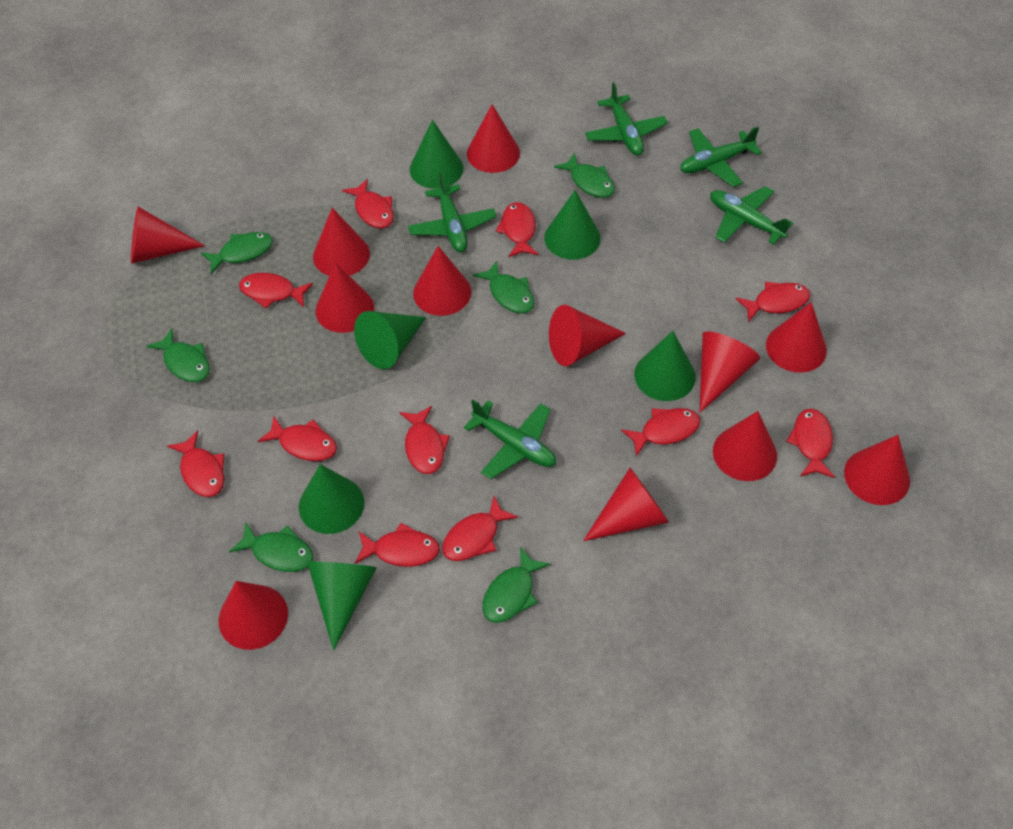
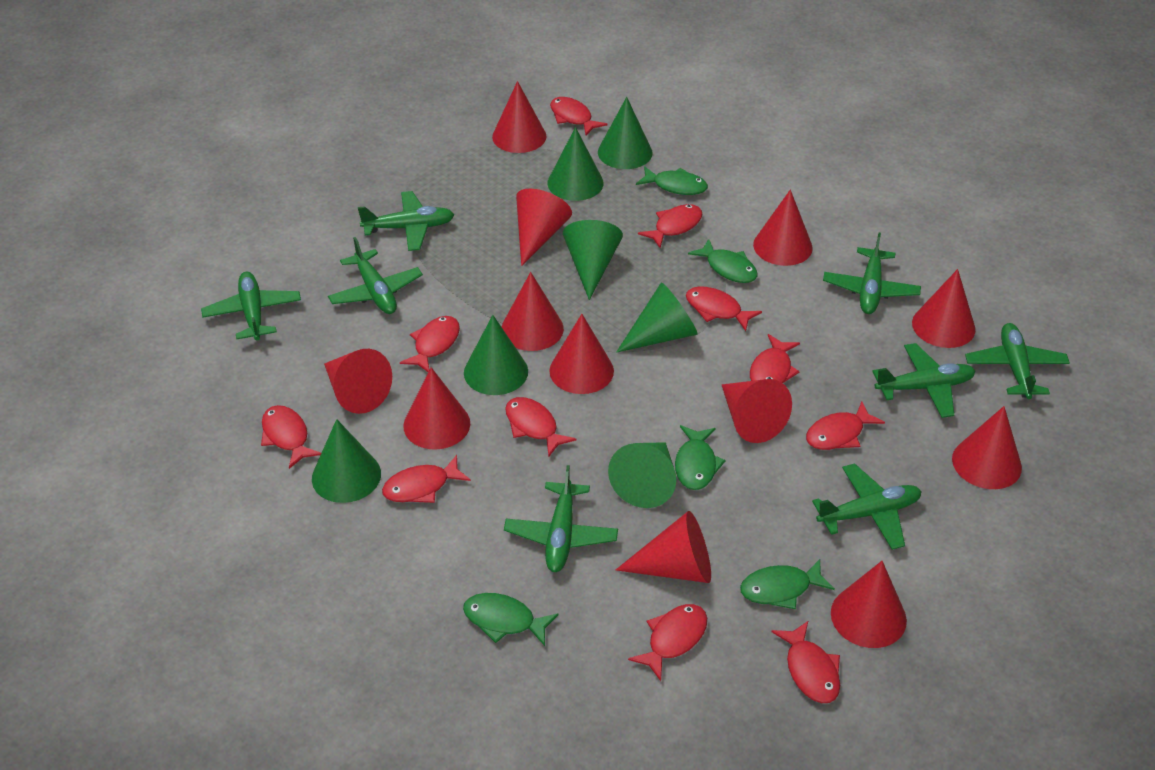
green cone: 6 -> 7
green fish: 6 -> 5
green plane: 5 -> 8

